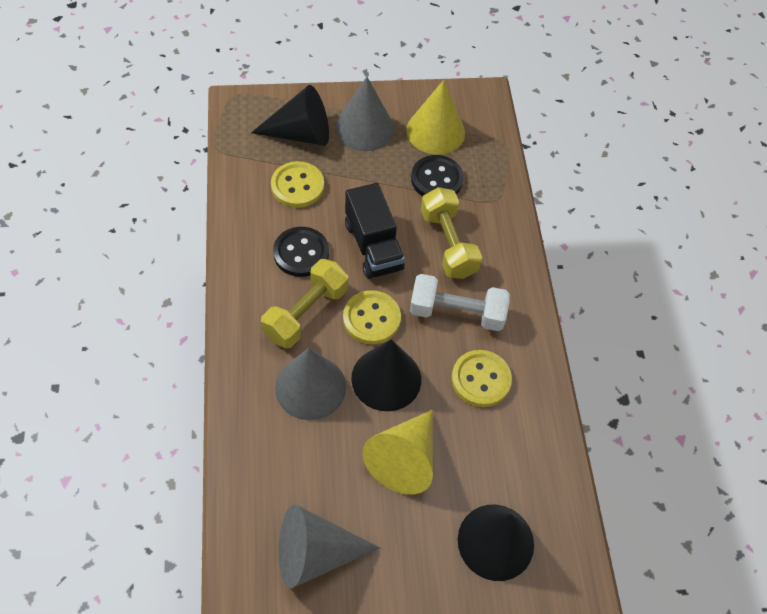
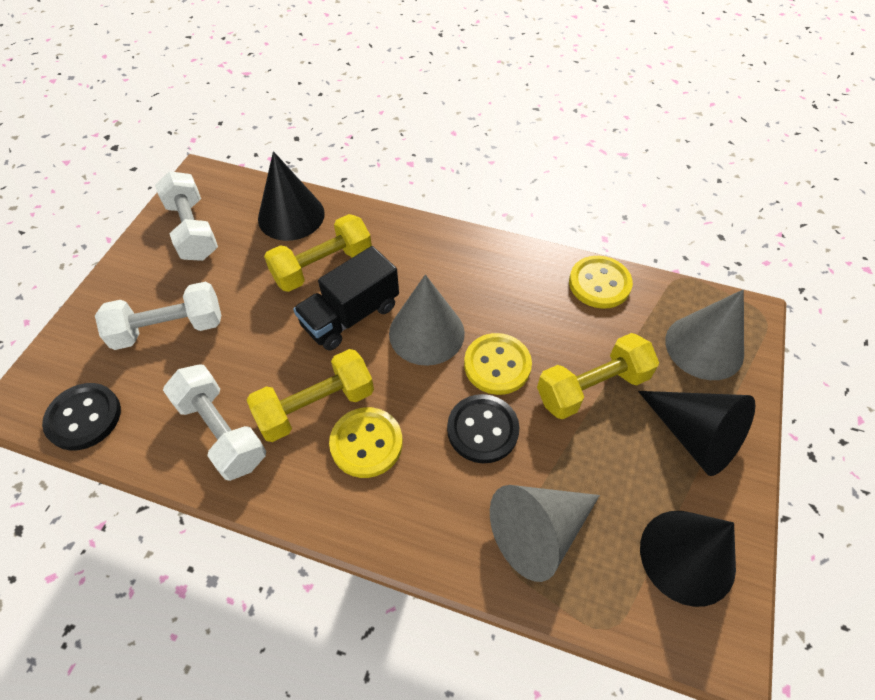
white dumbbell: 1 -> 3
yellow cone: 2 -> 0
yellow dumbbell: 2 -> 3

